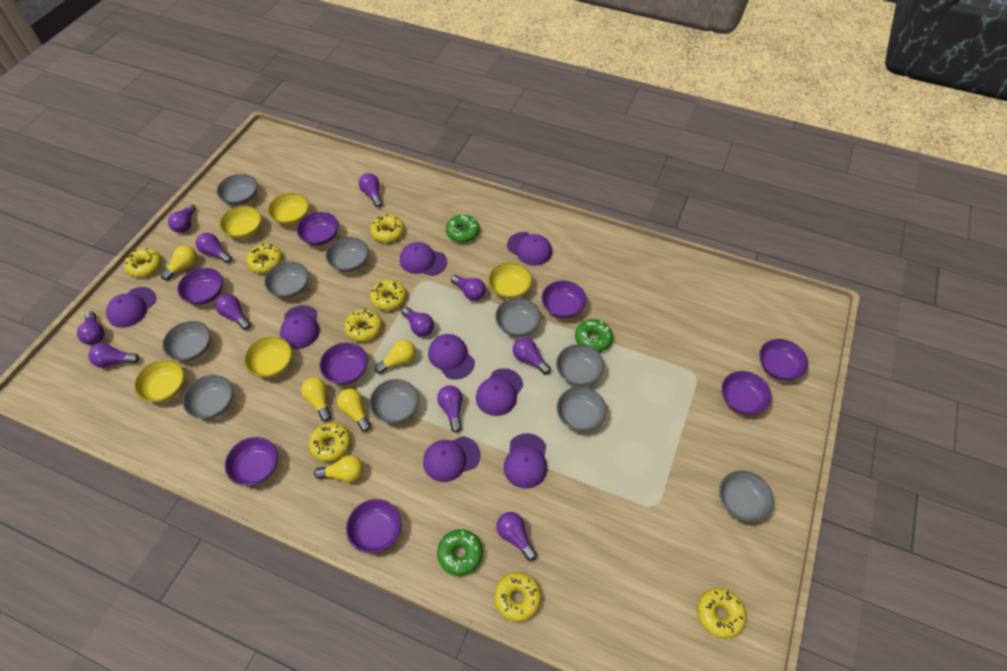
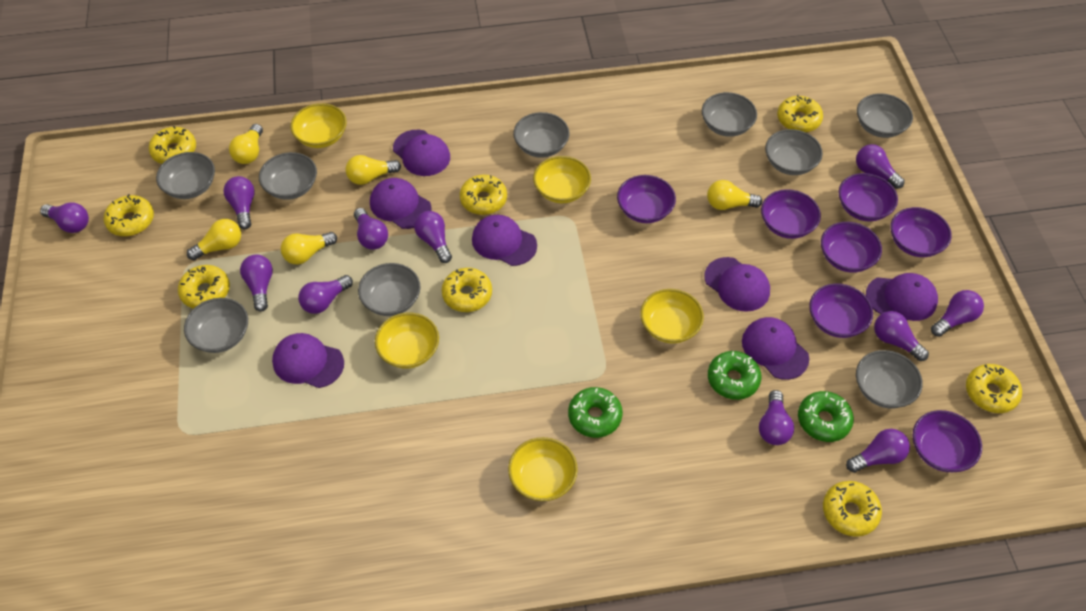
grey bowl: 10 -> 9
purple bowl: 8 -> 7
purple cap: 8 -> 7

